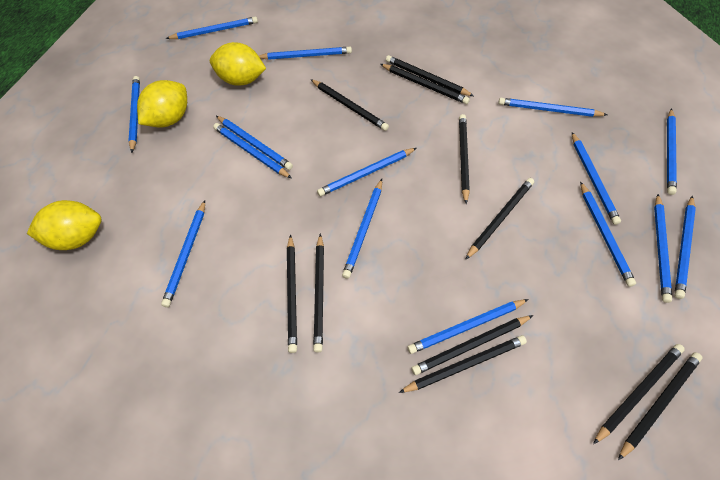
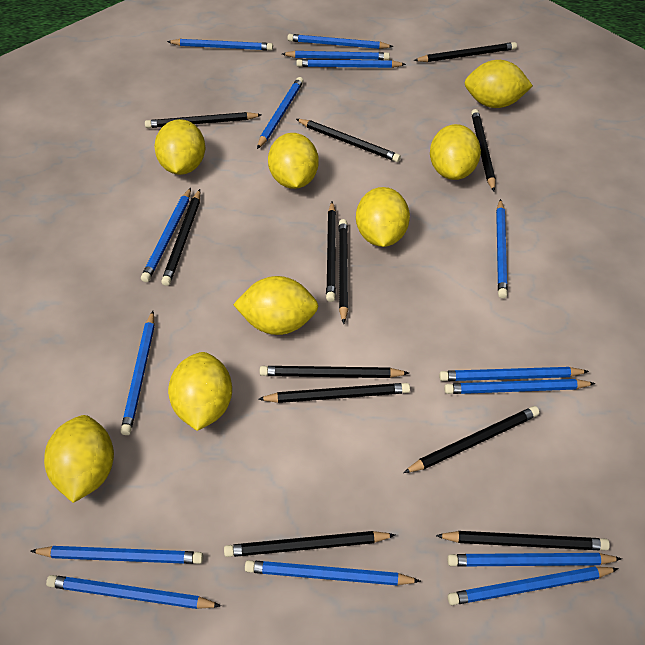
black pencil: 11 -> 12
yellow lemon: 3 -> 8

